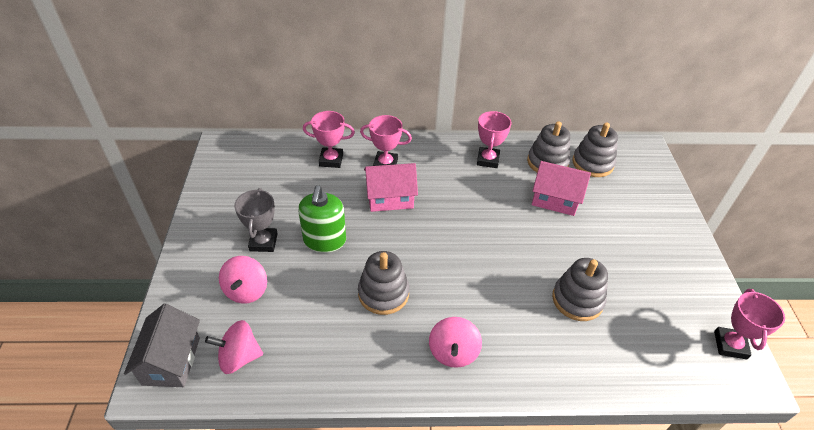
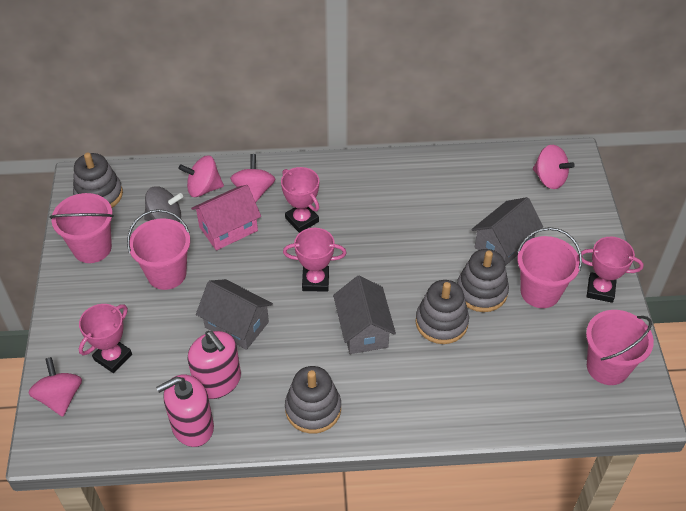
green soap dispenser: 1 -> 0
grey house: 1 -> 3
grey spinning top: 0 -> 1
grey trophy: 1 -> 0
pink bucket: 0 -> 4
pink house: 2 -> 1
pink soap dispenser: 0 -> 2
pink spinning top: 3 -> 4

